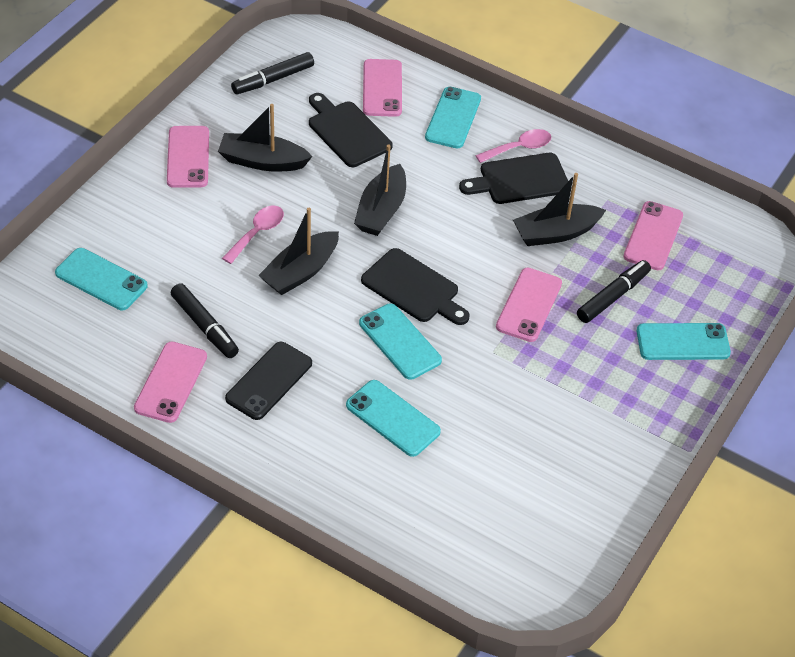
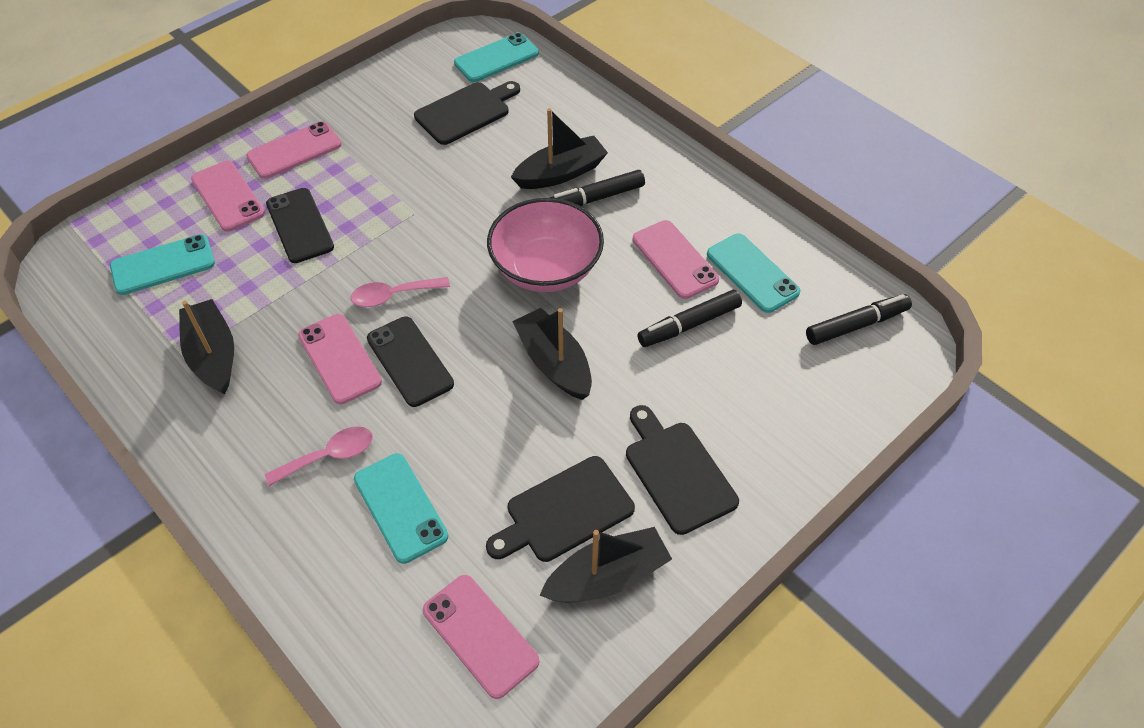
black phone: 1 -> 2
pink bowl: 0 -> 1
turquoise phone: 5 -> 4

